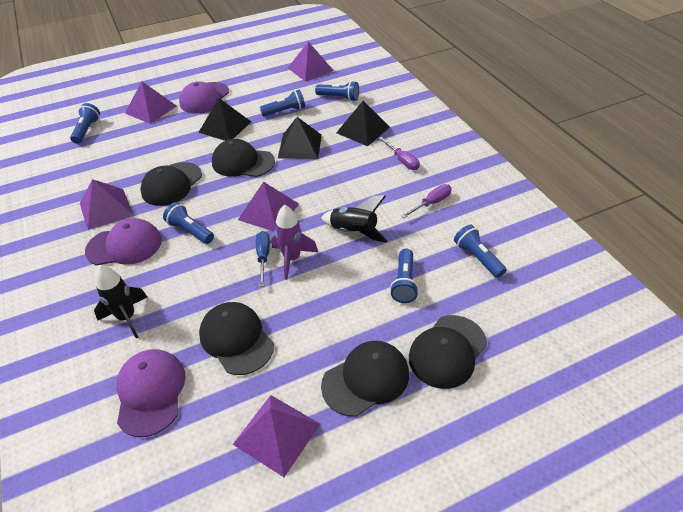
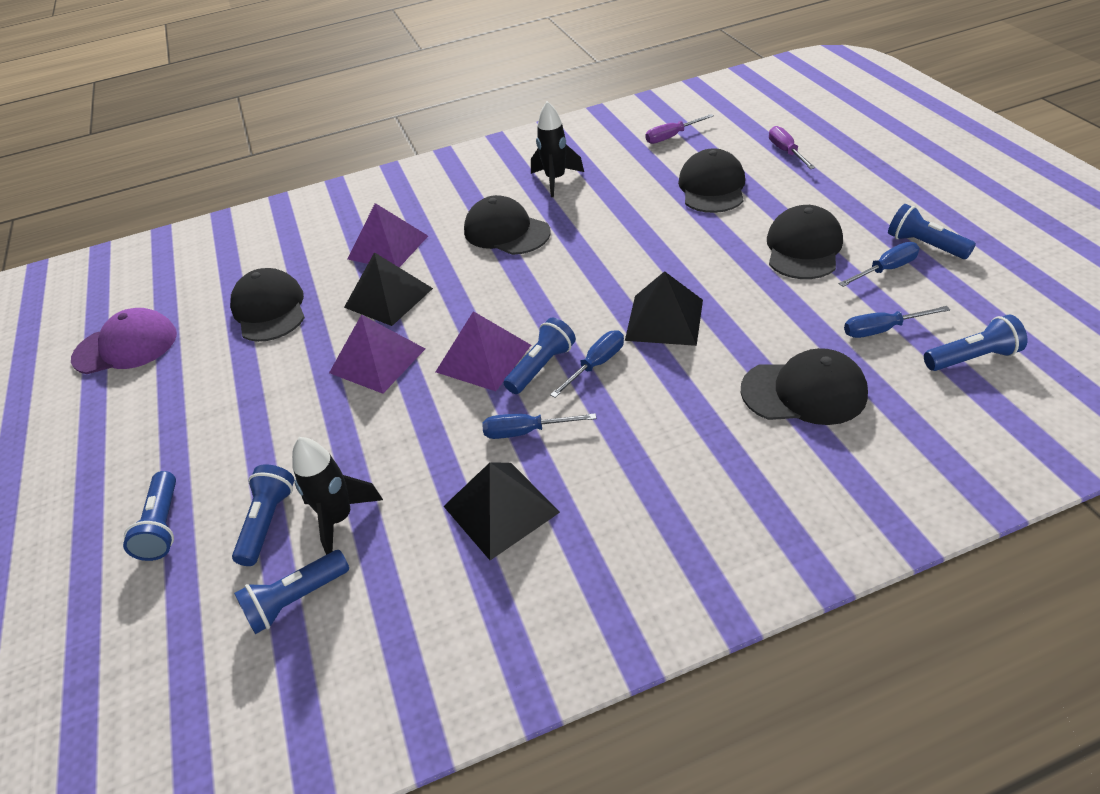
blue screwdriver: 1 -> 4
purple cap: 3 -> 1
purple pyramid: 5 -> 3
purple rocket: 1 -> 0

